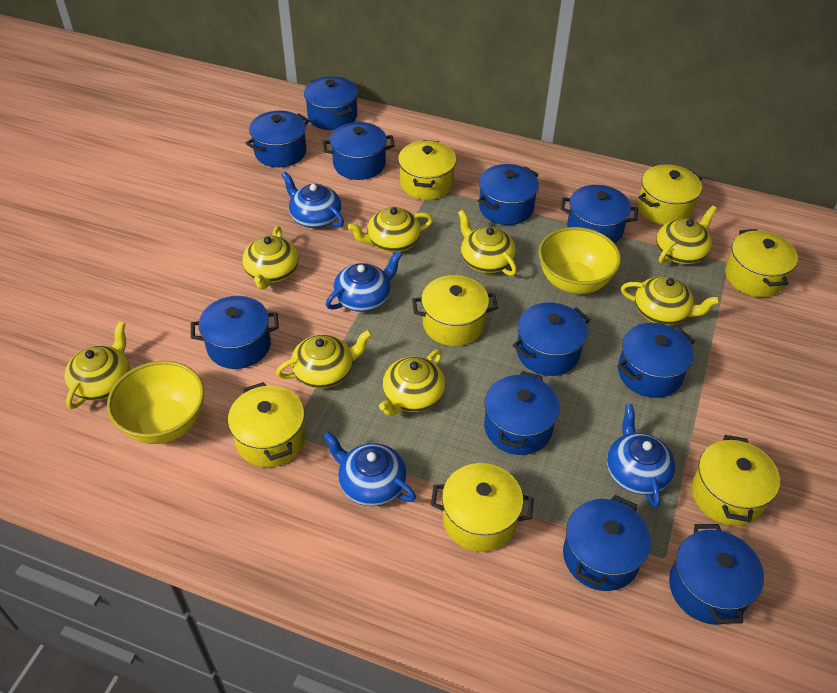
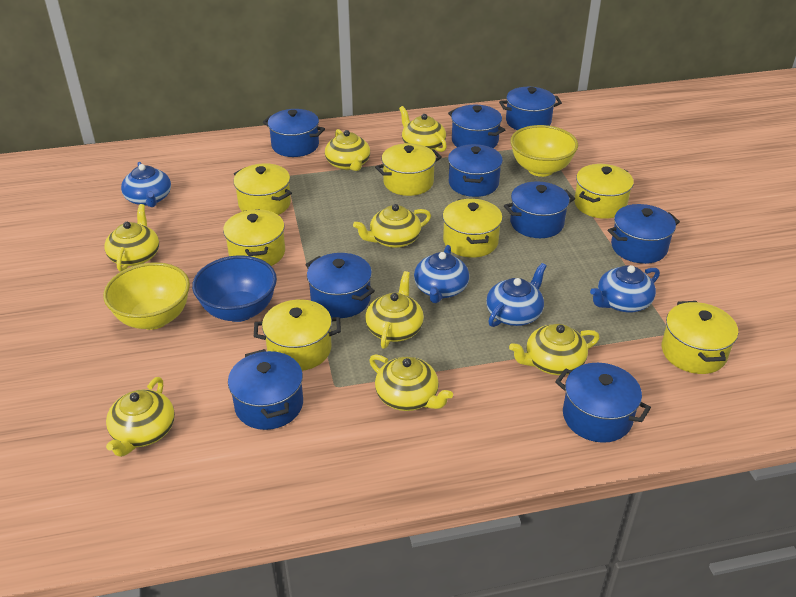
blue bowl: 0 -> 1
blue pot: 11 -> 9

